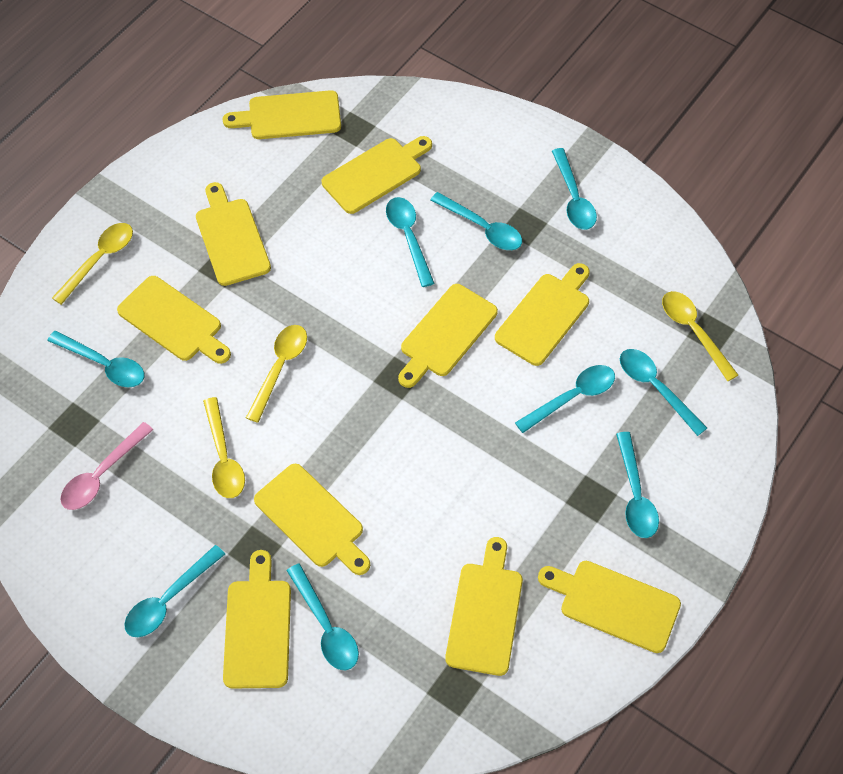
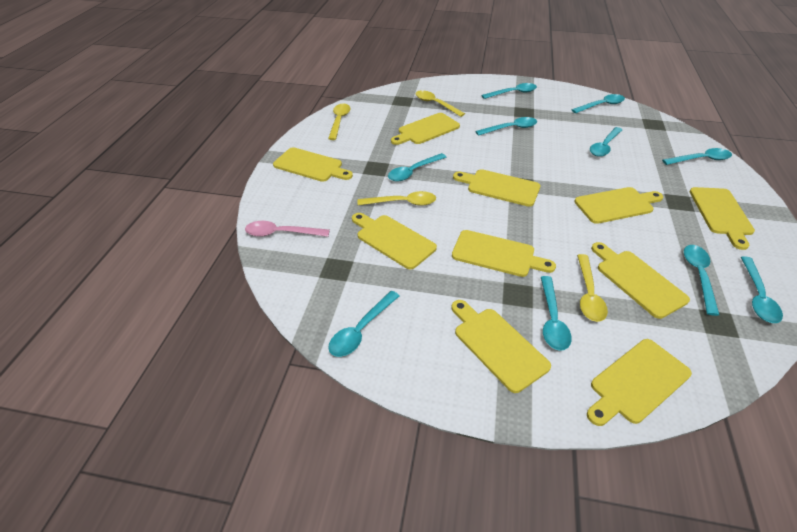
turquoise spoon: 9 -> 10

